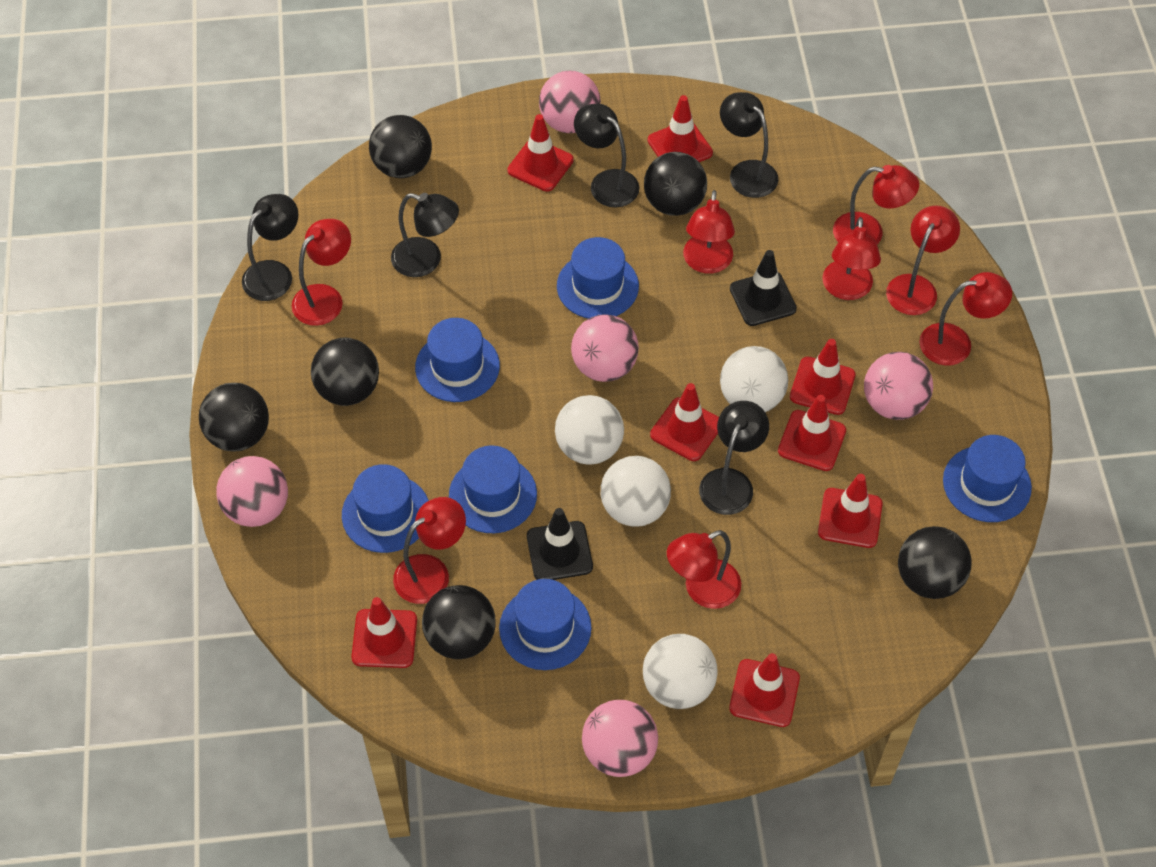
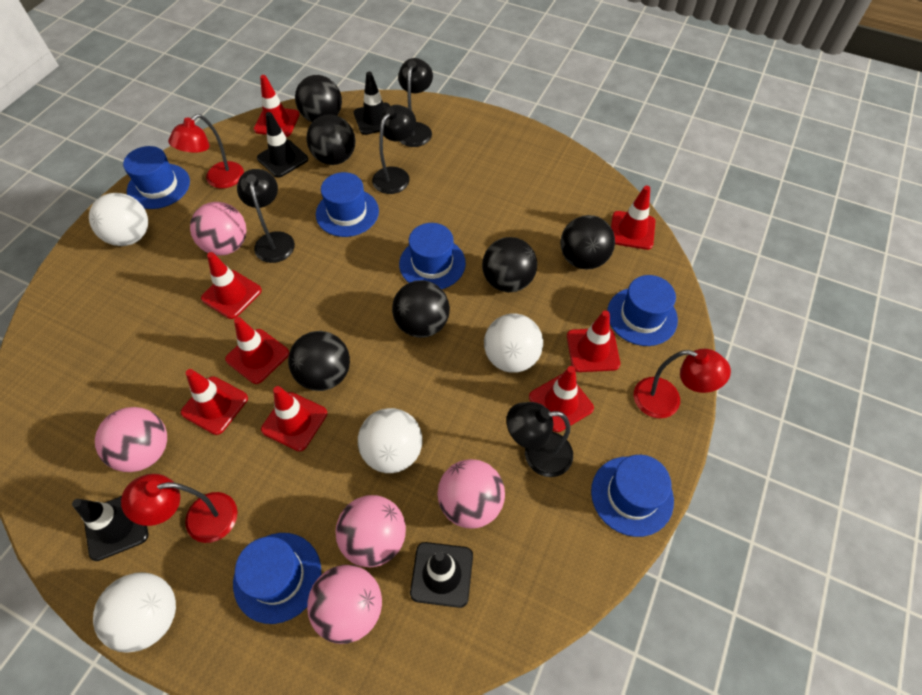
black lamp: 5 -> 4
black traffic cone: 2 -> 4
red lamp: 8 -> 3

